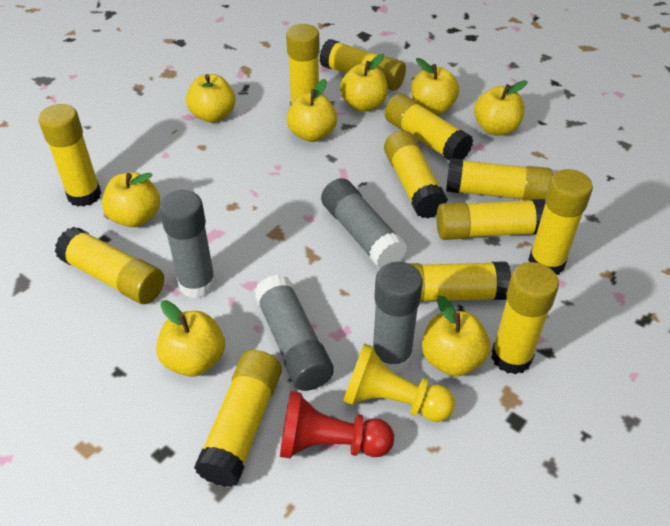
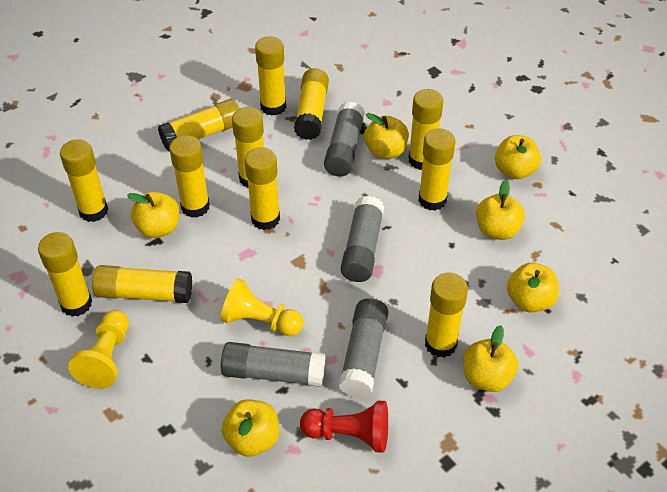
yellow apple: 8 -> 7
yellow pawn: 1 -> 2

